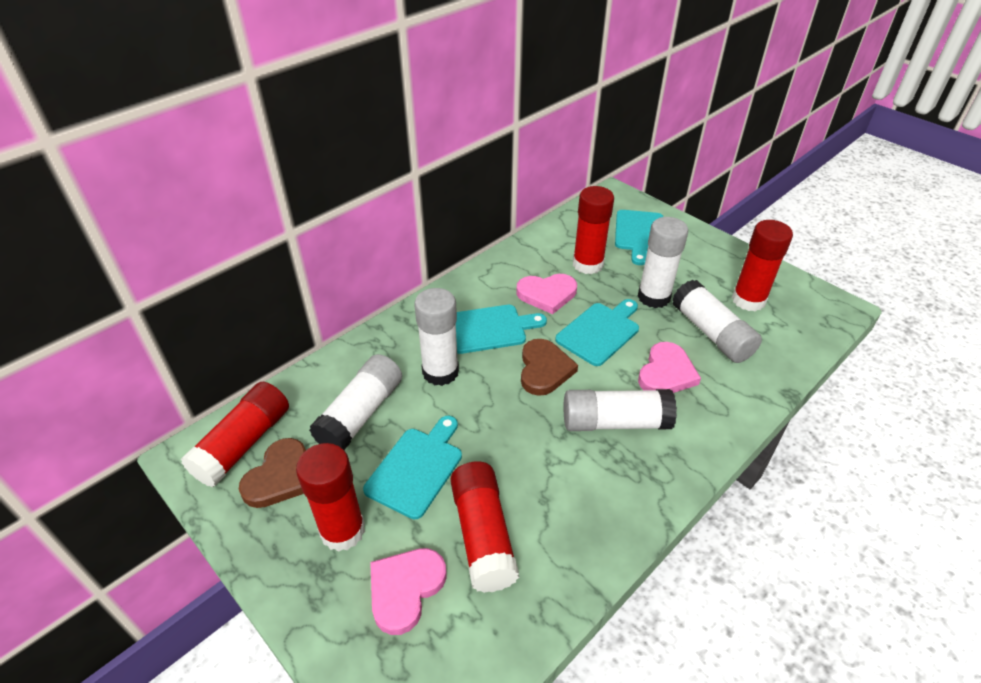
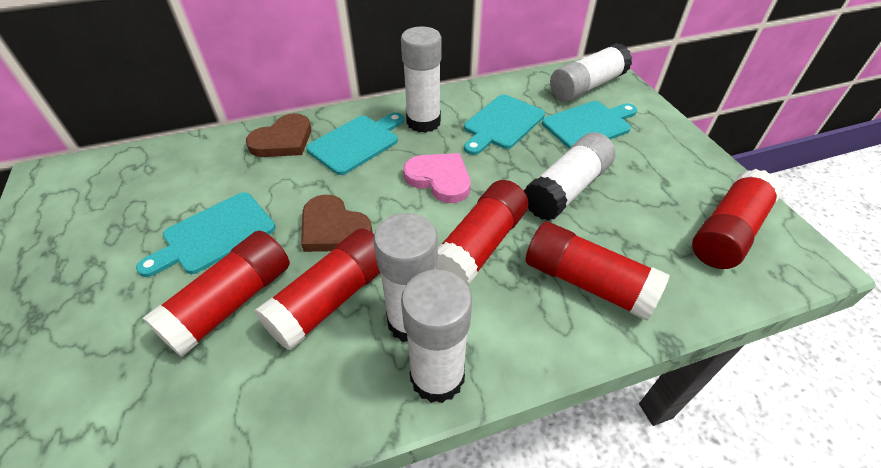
pink heart: 3 -> 1

